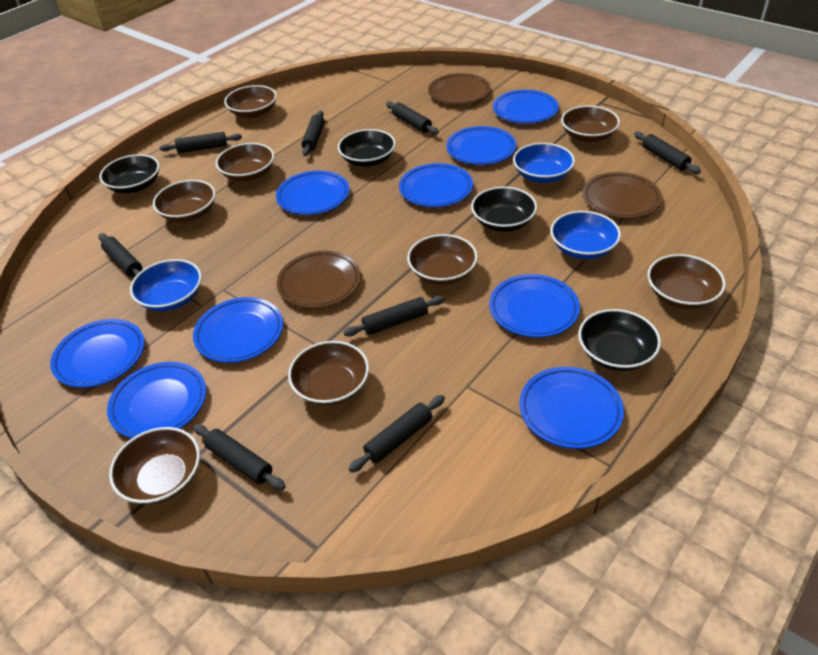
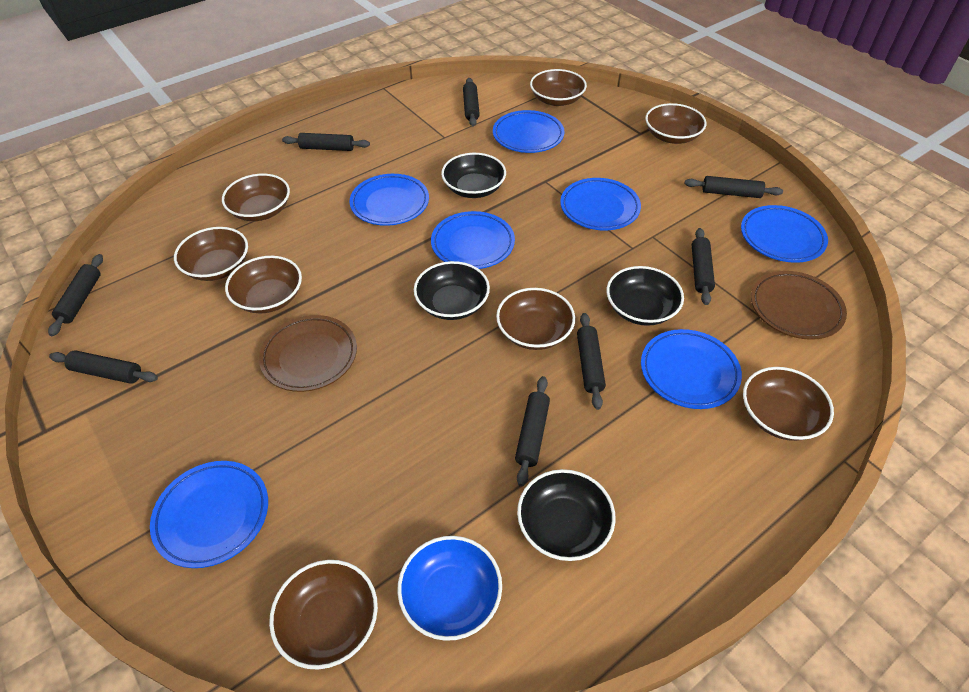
blue bowl: 3 -> 1
blue plate: 9 -> 7
brown plate: 3 -> 2

